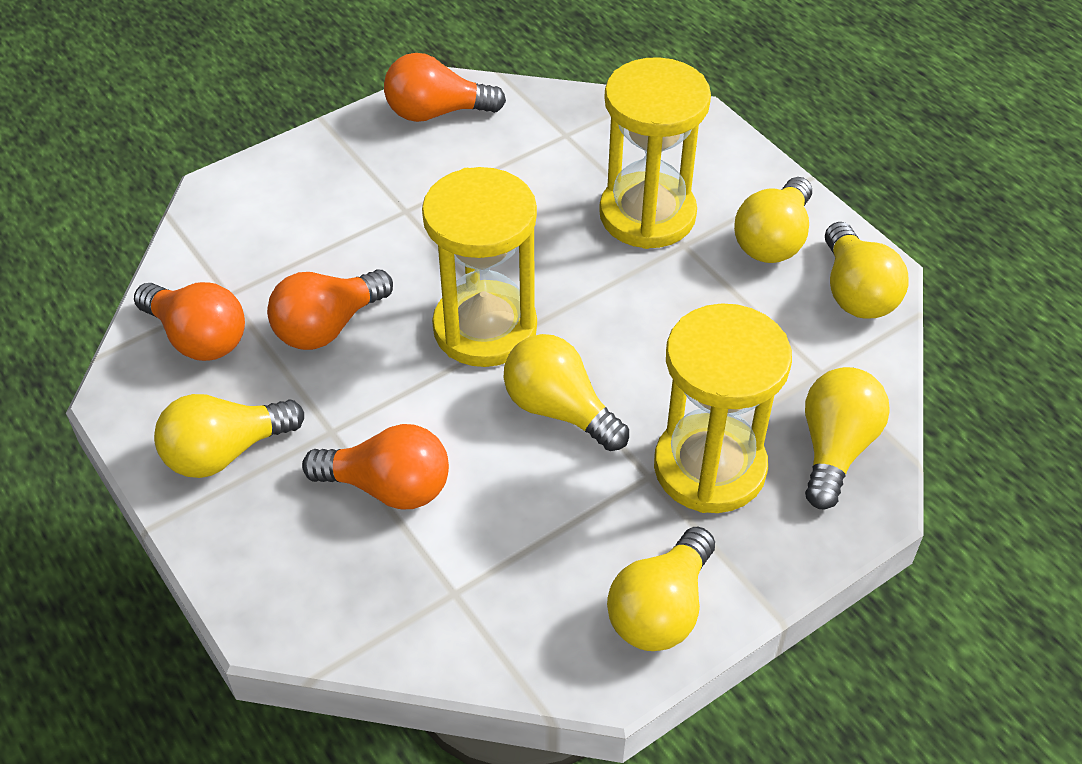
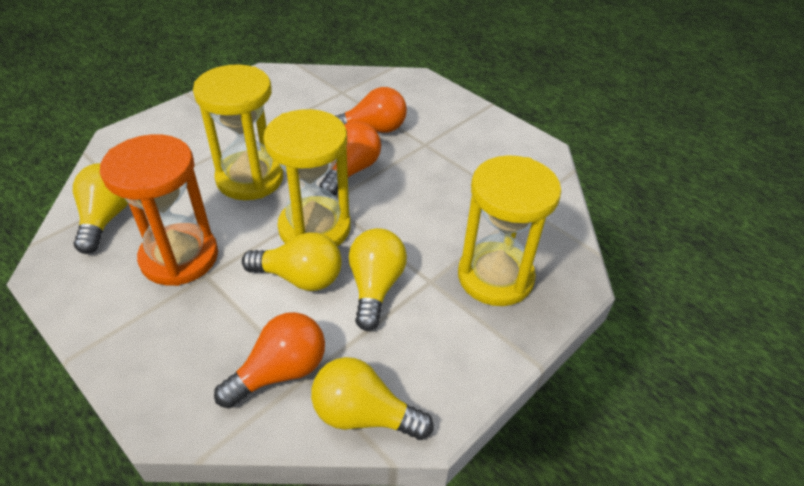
orange hourglass: 0 -> 1
orange light bulb: 4 -> 3
yellow light bulb: 6 -> 4

